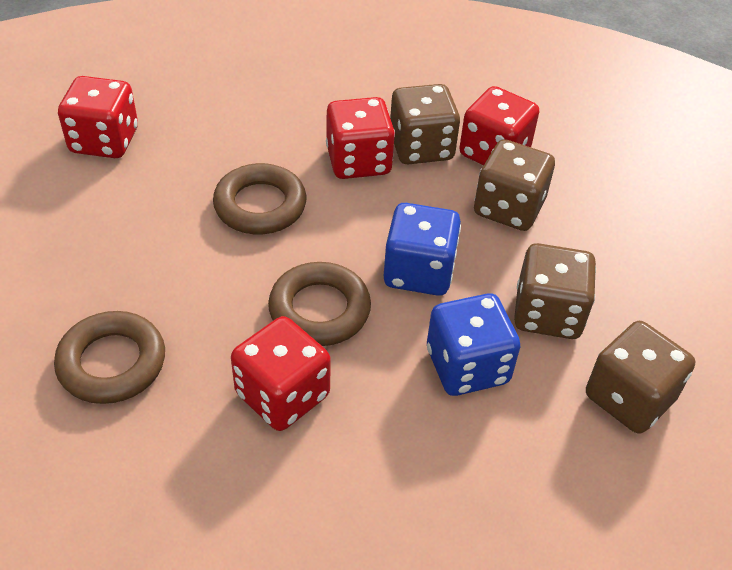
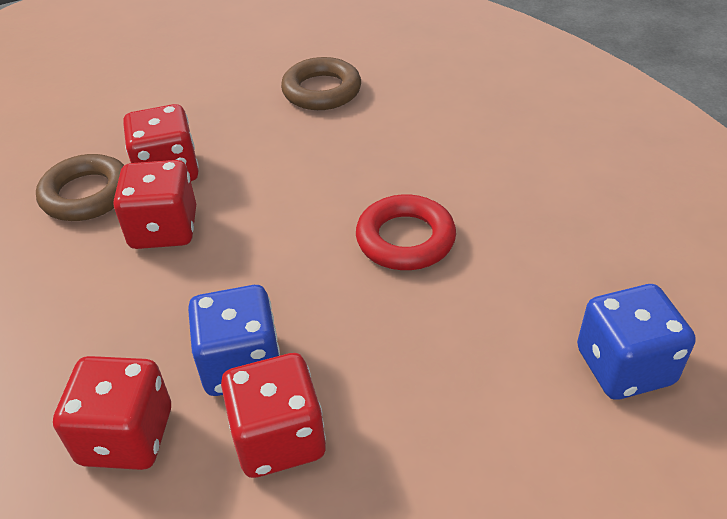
brown dice: 4 -> 0
brown ring: 3 -> 2
red ring: 0 -> 1

